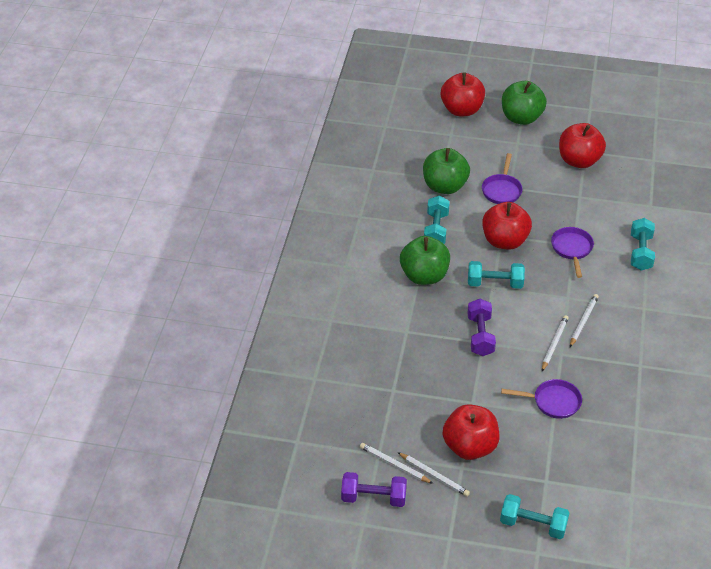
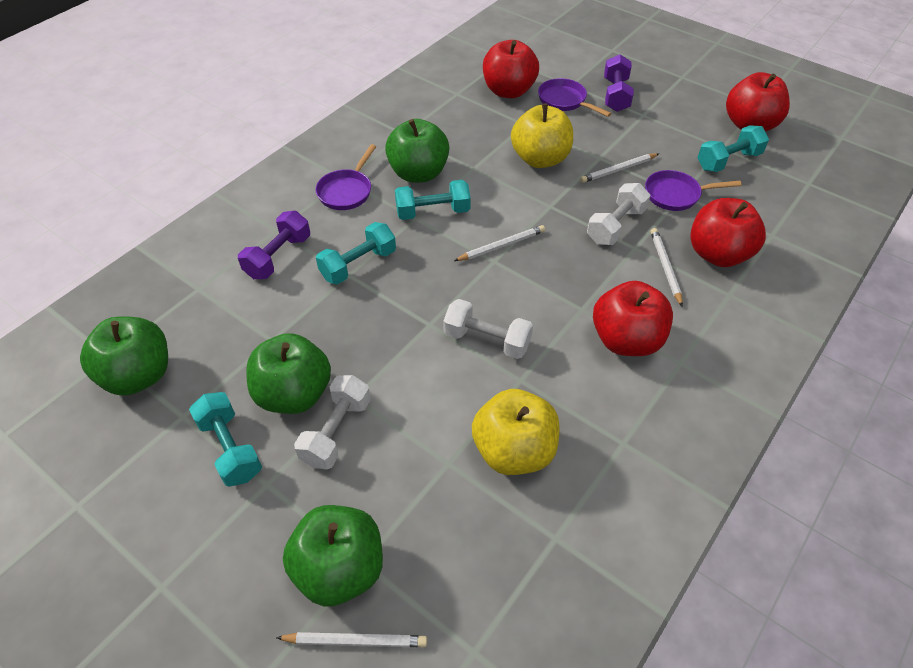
green apple: 3 -> 4
white dumbbell: 0 -> 3
yellow apple: 0 -> 2

